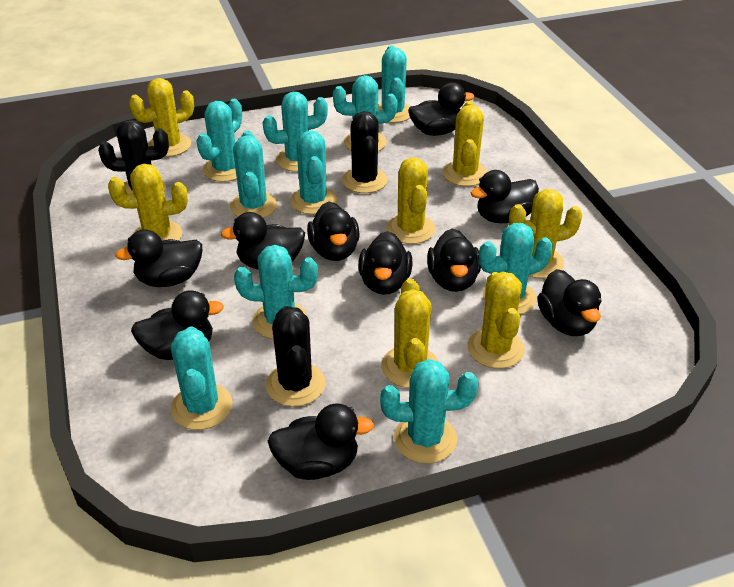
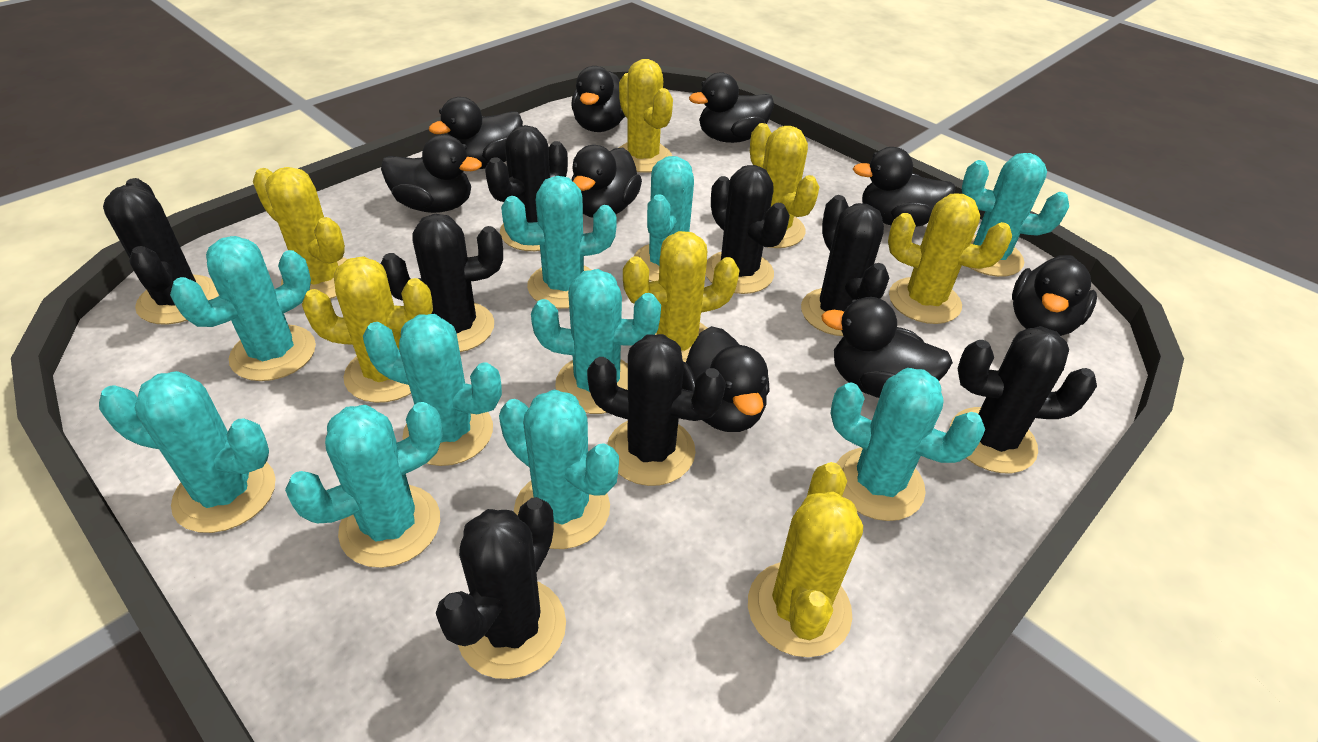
black cactus: 3 -> 8
black duck: 10 -> 9

